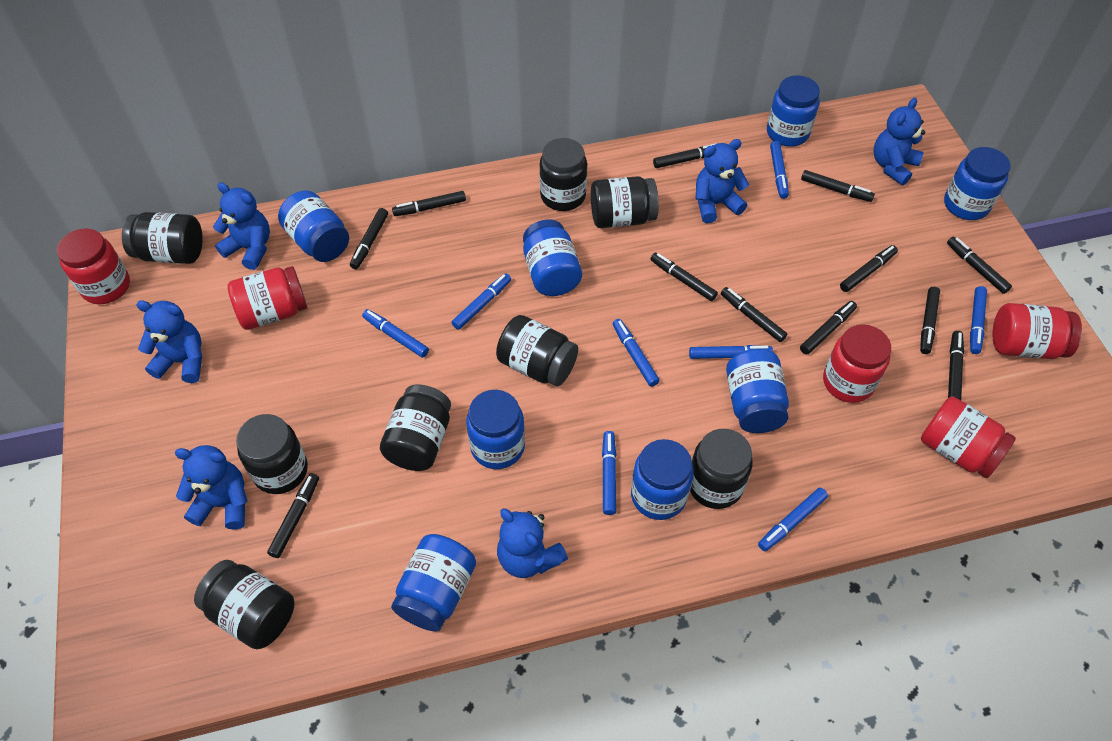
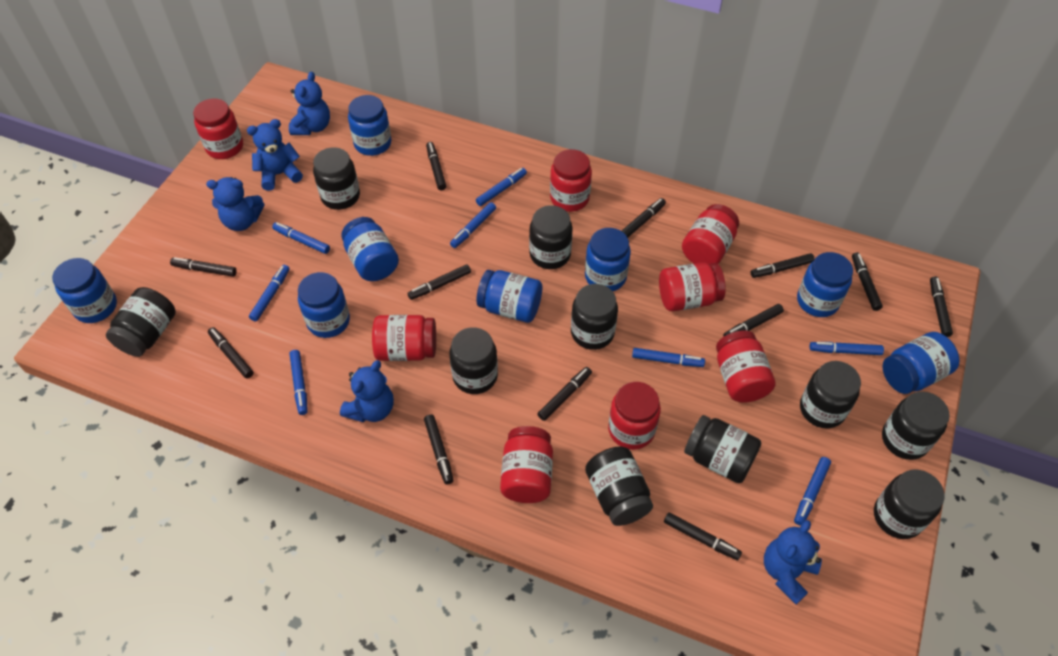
black jar: 8 -> 10
blue teddy bear: 6 -> 5
red jar: 5 -> 8

